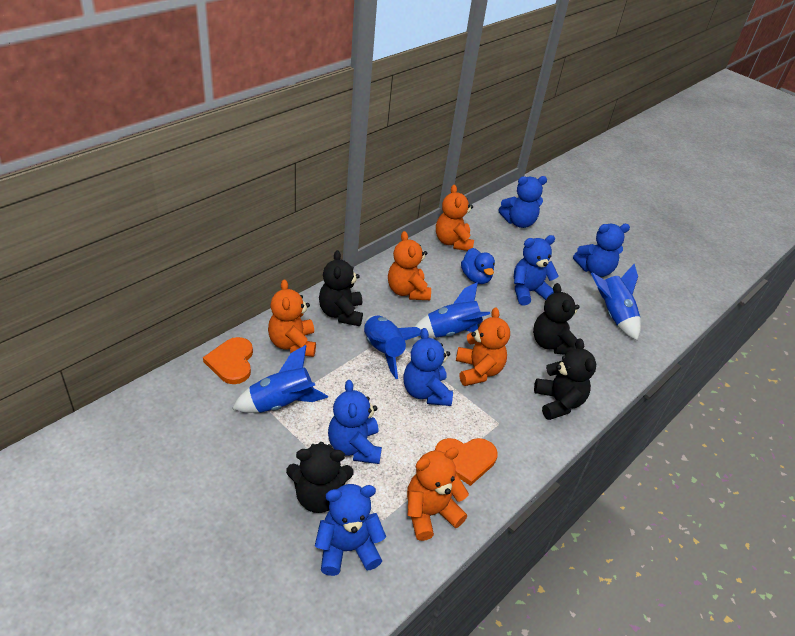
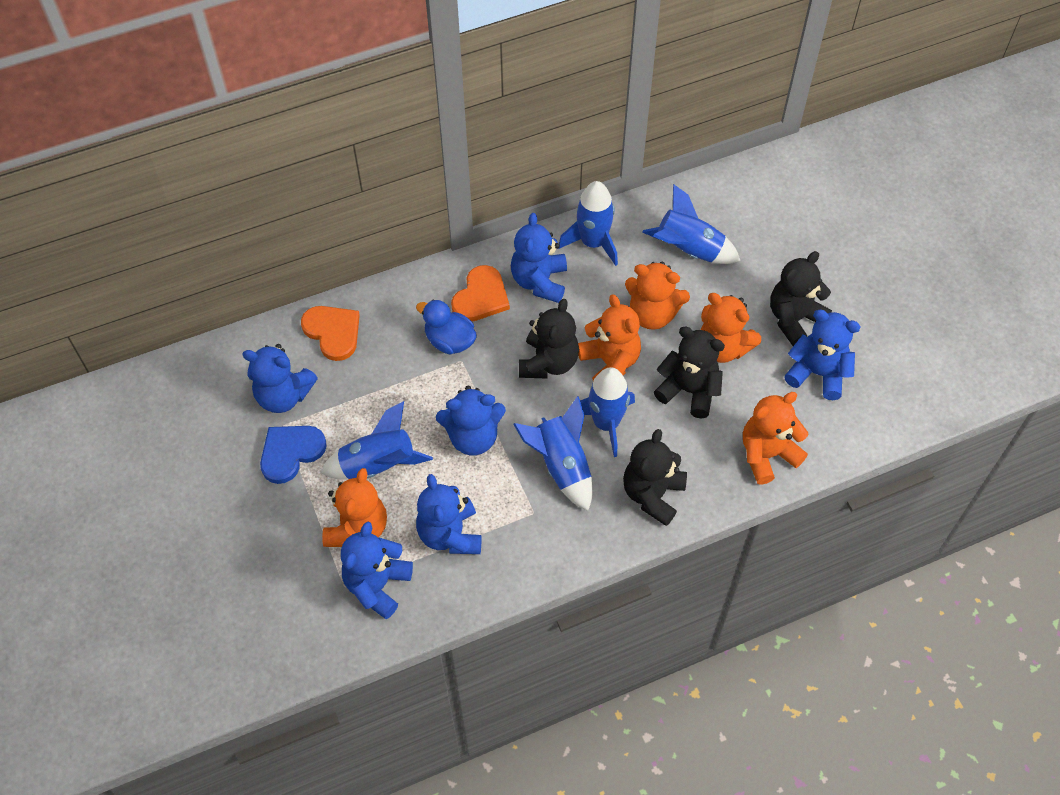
blue heart: 0 -> 1
blue rocket: 4 -> 5

